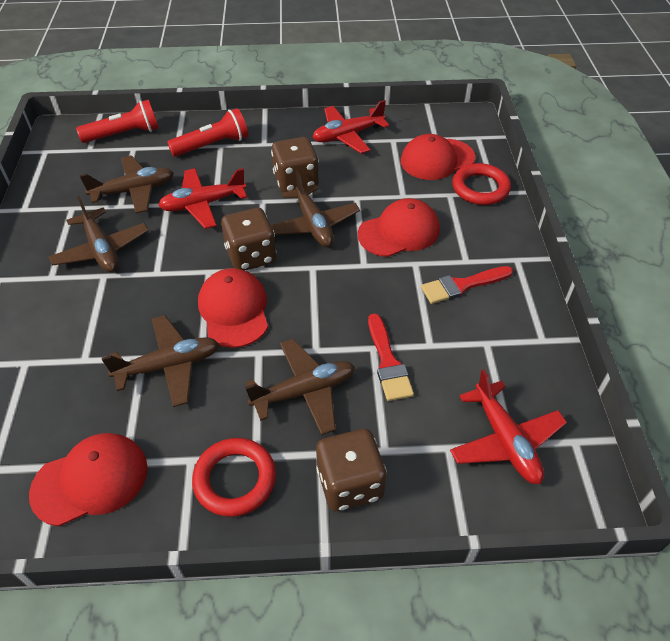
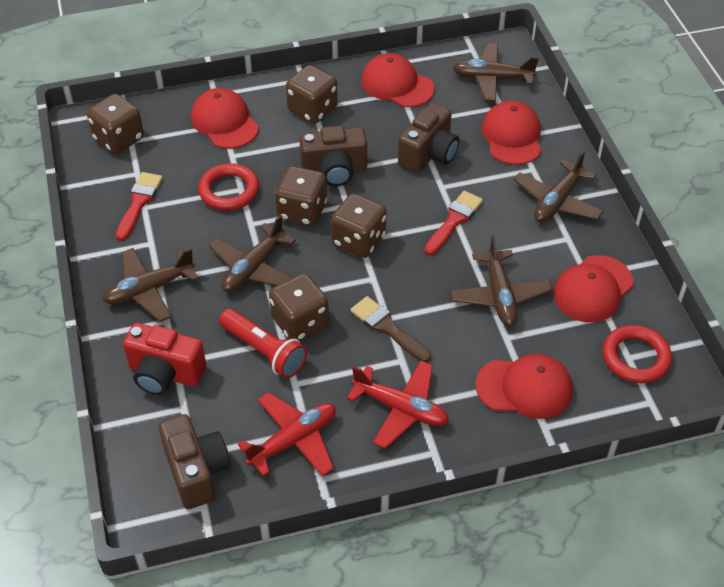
brown brush: 0 -> 1
brown camera: 0 -> 3
brown dice: 3 -> 5
red camera: 0 -> 1
red cap: 4 -> 5
red flashlight: 2 -> 1
red plane: 3 -> 2

